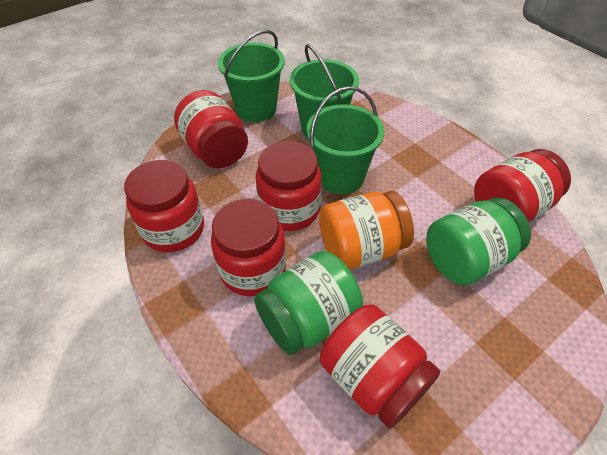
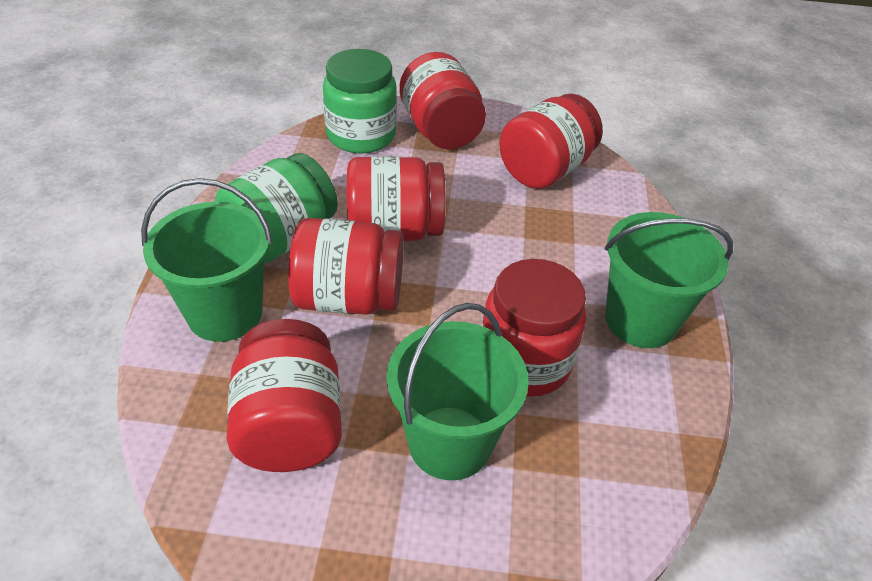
orange jar: 1 -> 0

